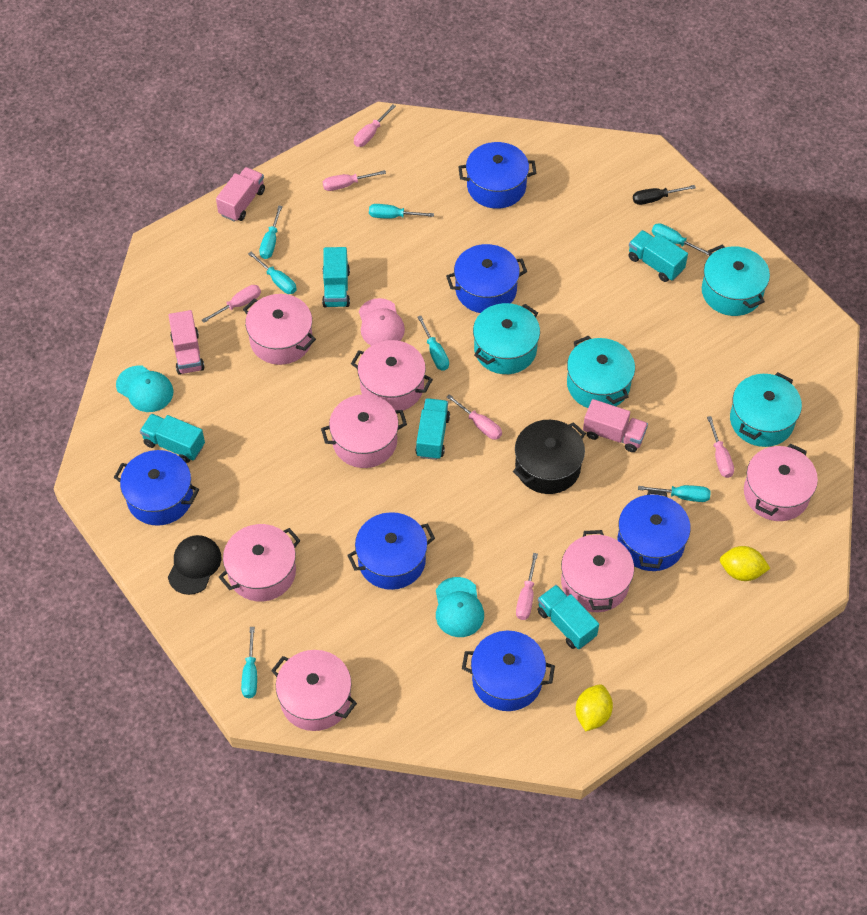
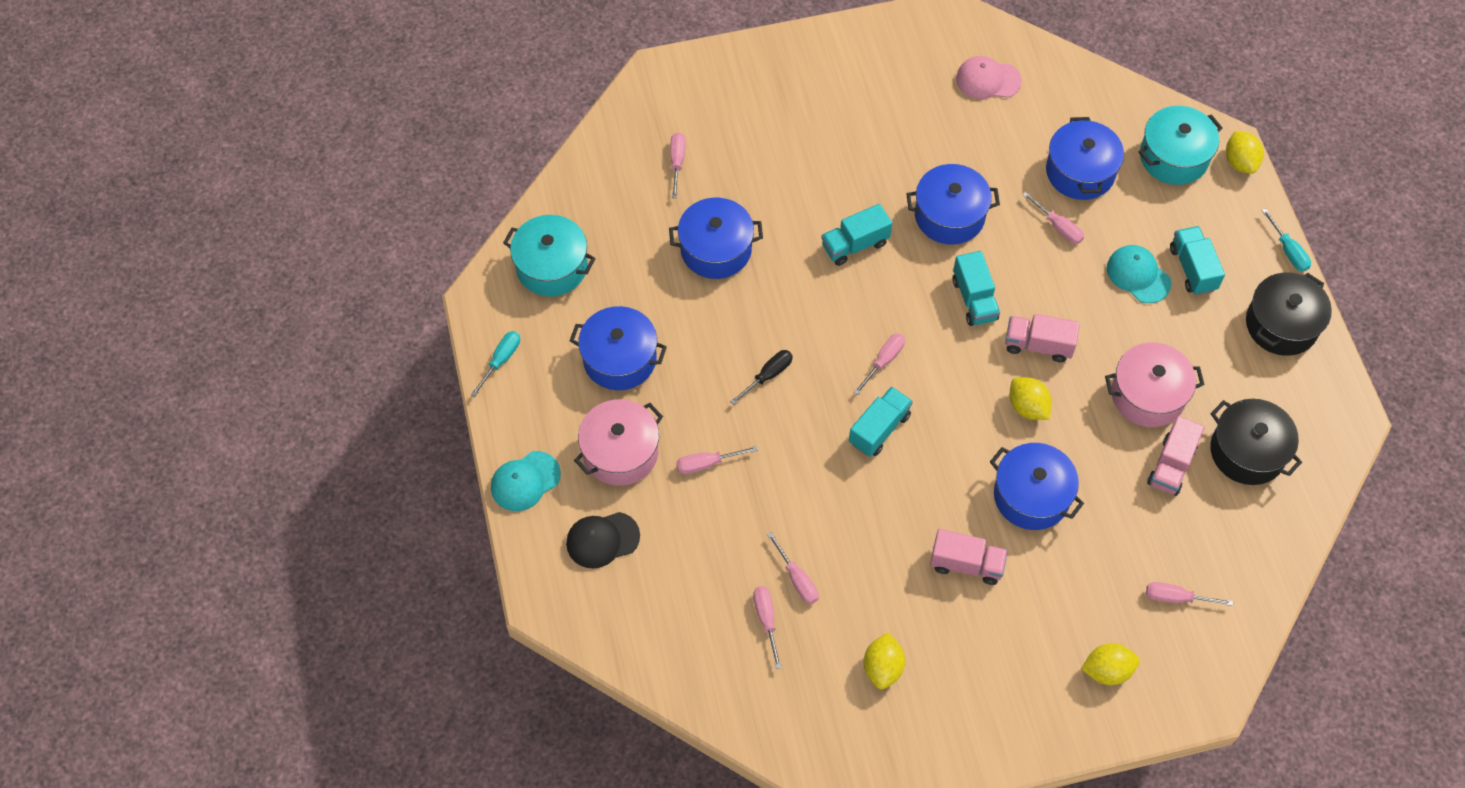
black pot: 1 -> 2
blue pot: 6 -> 5
pink pot: 7 -> 2
pink screwdriver: 6 -> 7
turquoise pot: 4 -> 2
turquoise screwdriver: 7 -> 2
turquoise truck: 5 -> 4
yellow lemon: 2 -> 4

